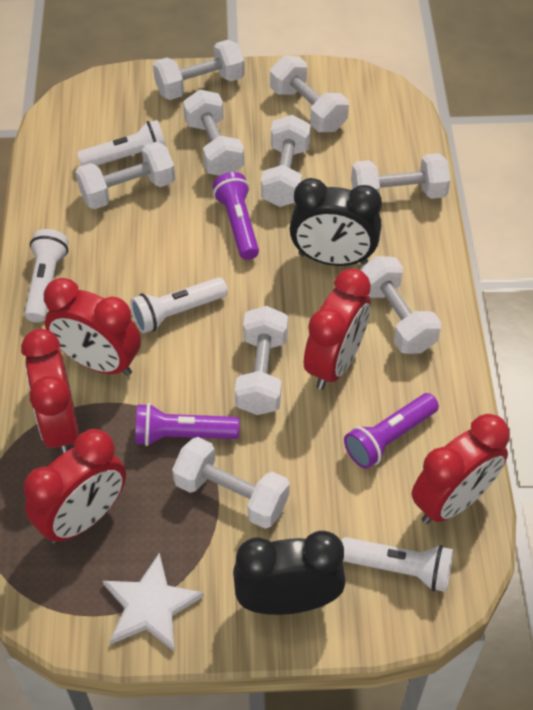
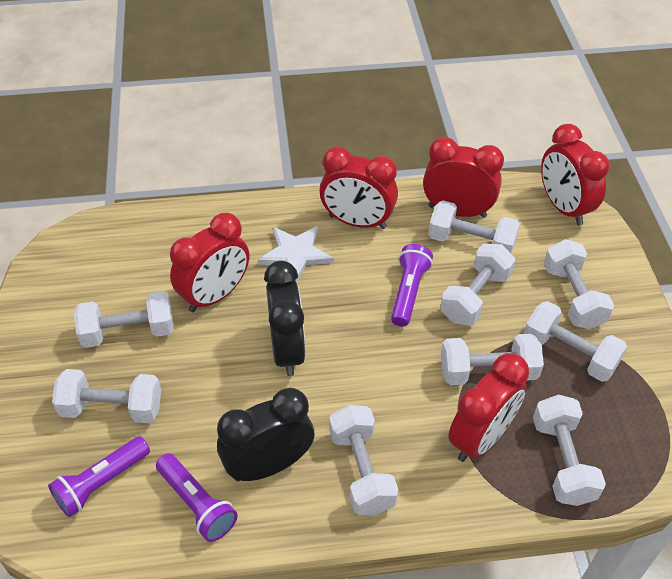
white flashlight: 4 -> 0

